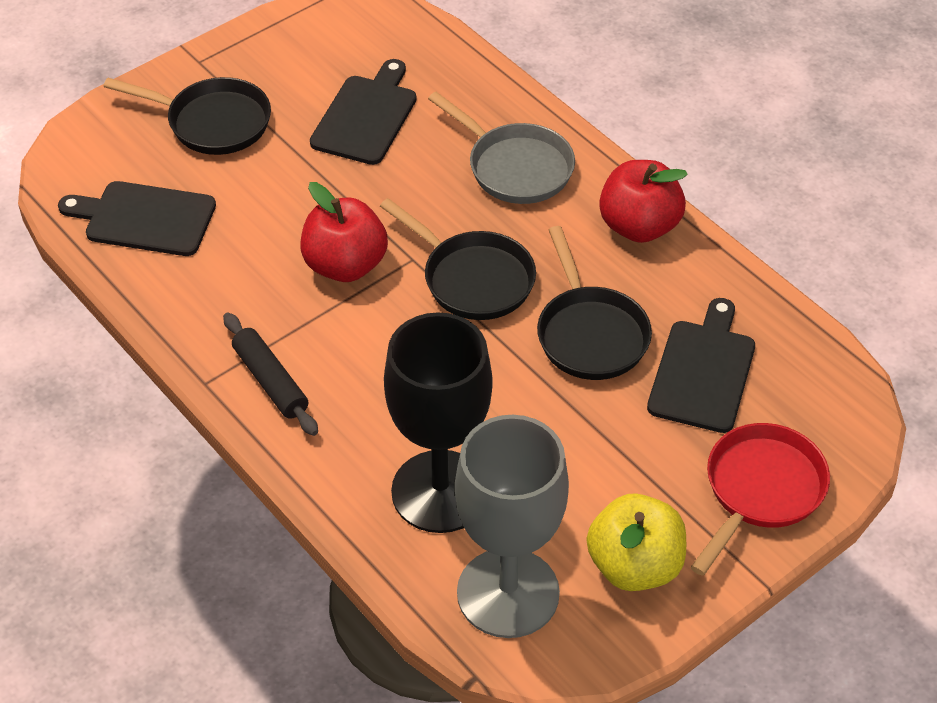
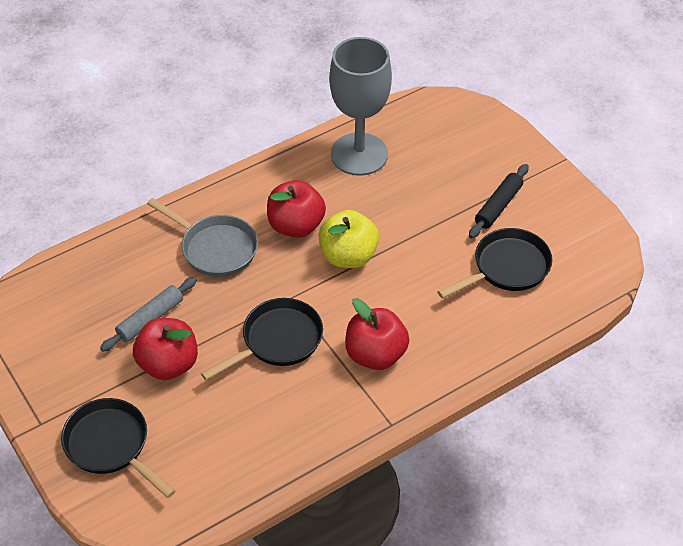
black cutting board: 3 -> 0
black goblet: 1 -> 0
grey rolling pin: 0 -> 1
red apple: 2 -> 3
red pan: 1 -> 0

